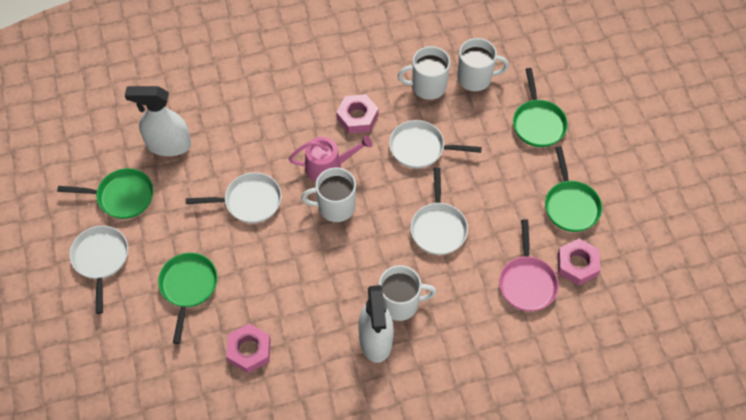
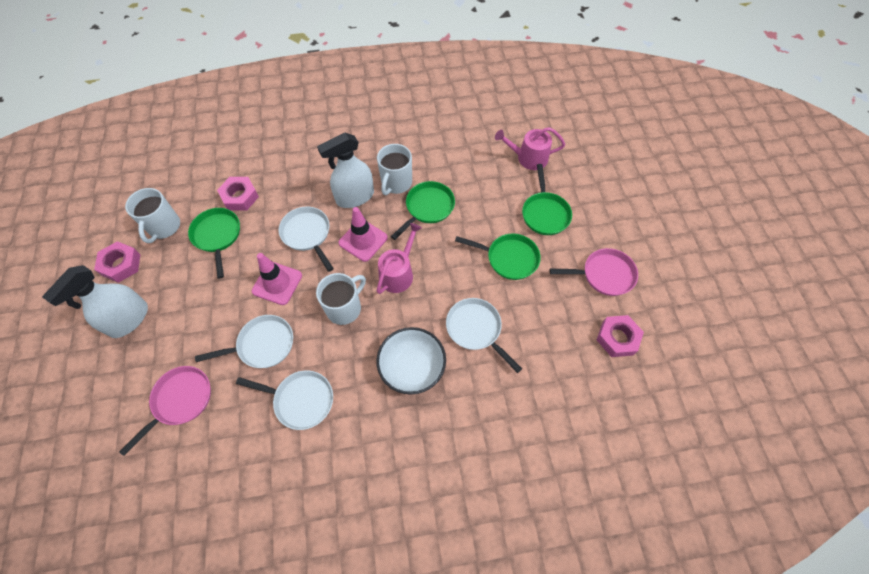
pink pan: 1 -> 2
pink traffic cone: 0 -> 2
pink watering can: 1 -> 2
white bowl: 0 -> 1
white mug: 4 -> 3

